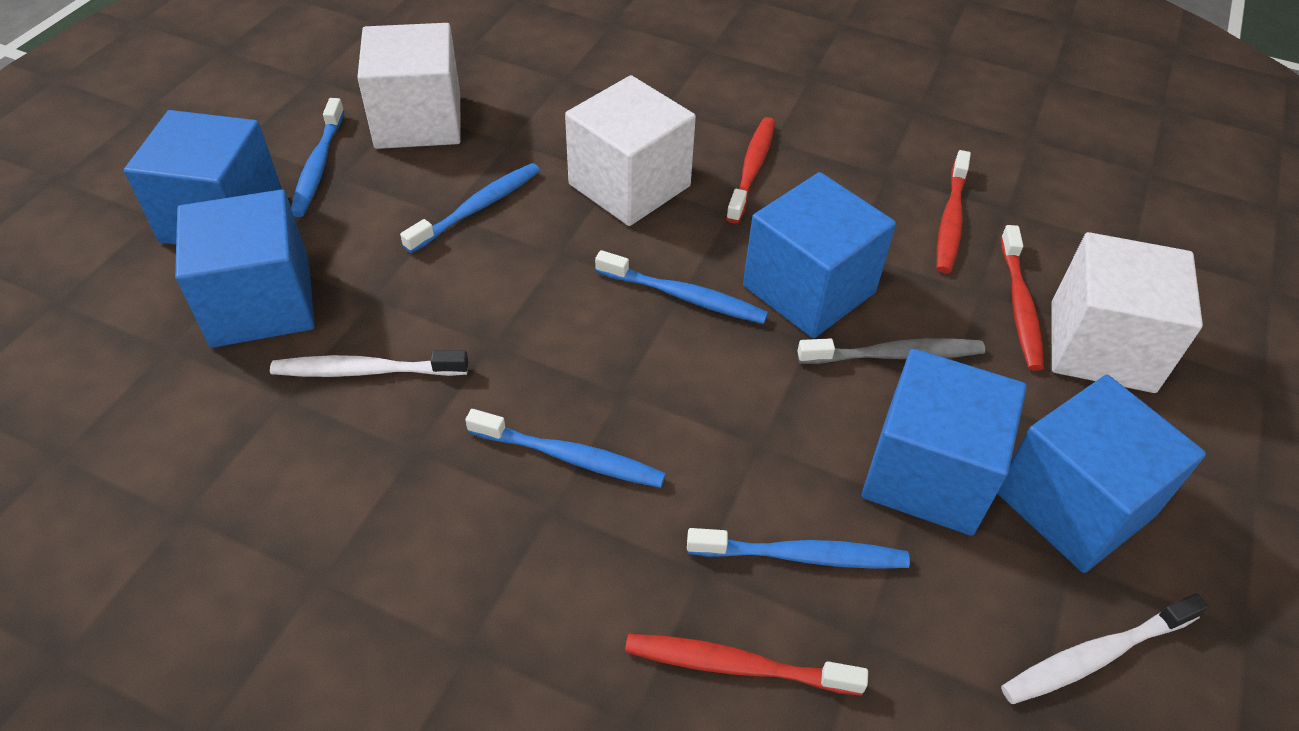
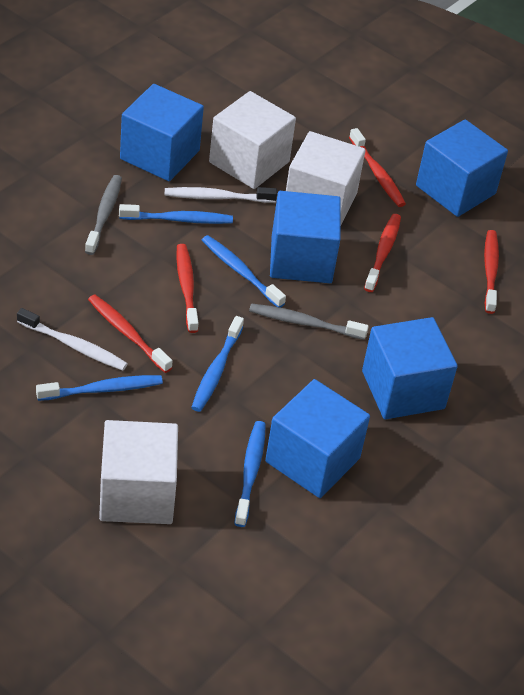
grey toothbrush: 1 -> 2
red toothbrush: 4 -> 5

